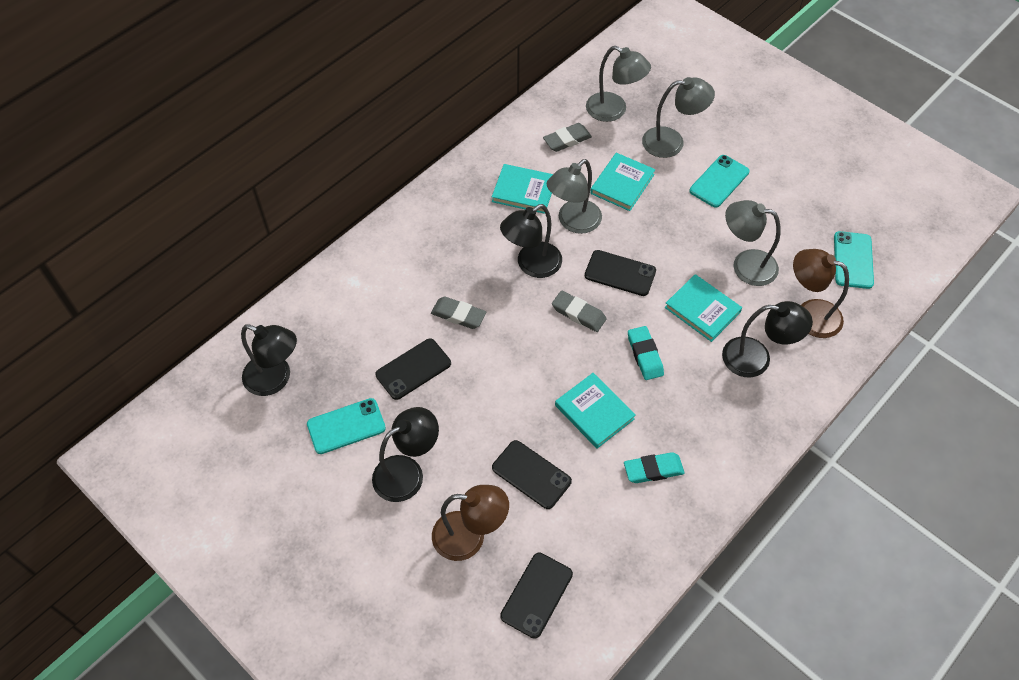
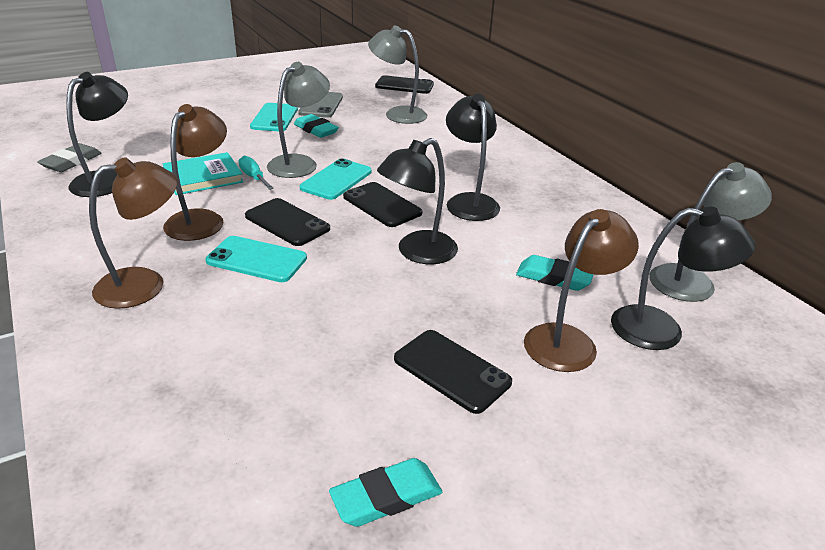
brown lamp: 2 -> 3
grey eraser: 3 -> 1
grey lamp: 4 -> 3
grey phone: 0 -> 1
turquoise book: 4 -> 1
turquoise eraser: 2 -> 3
turquoise screwdriver: 0 -> 1

